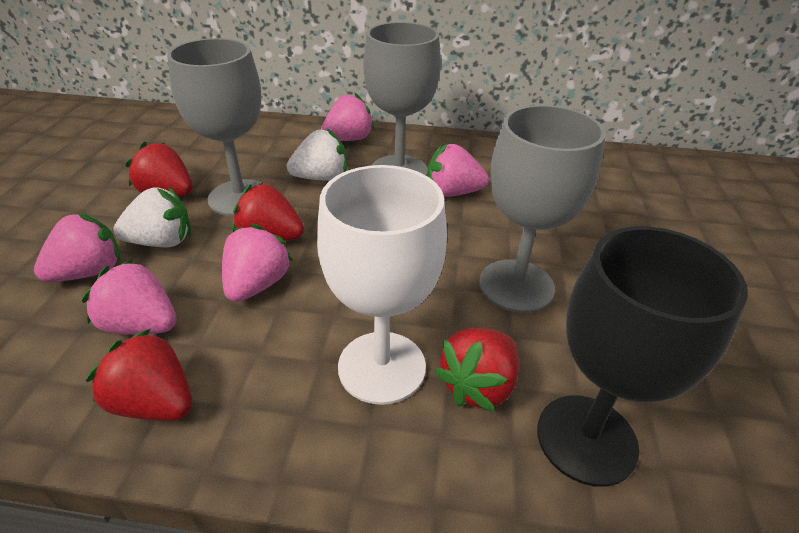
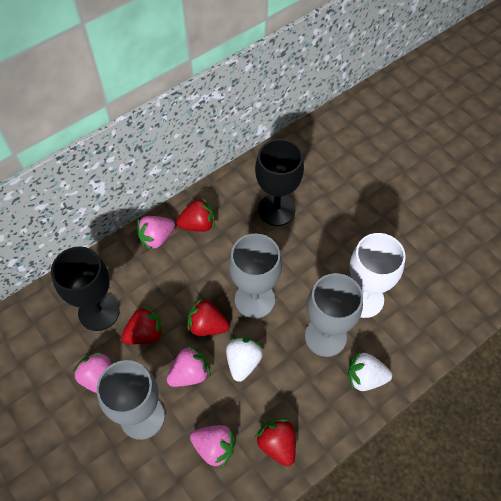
black goblet: 1 -> 2
pink strawberry: 5 -> 4

